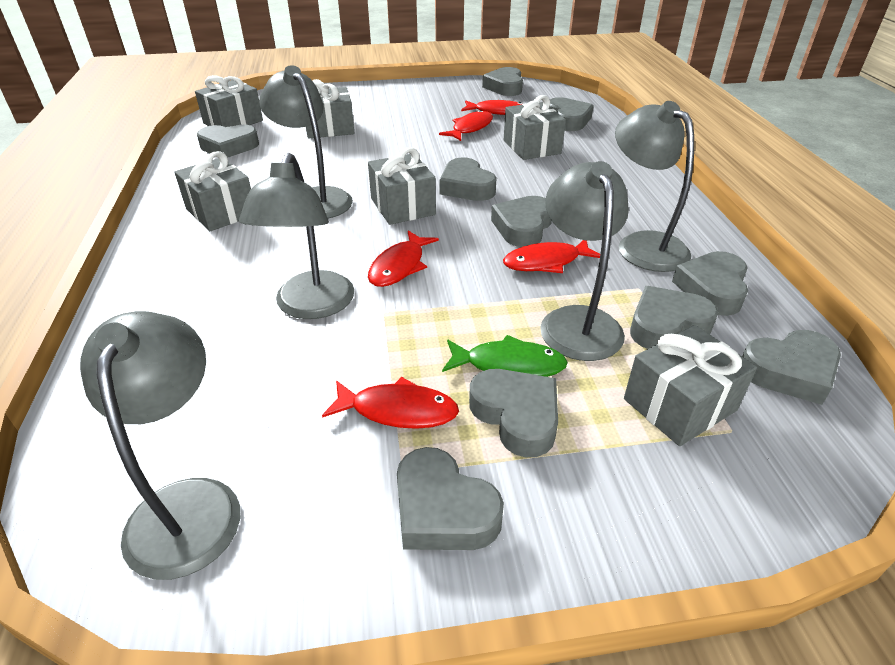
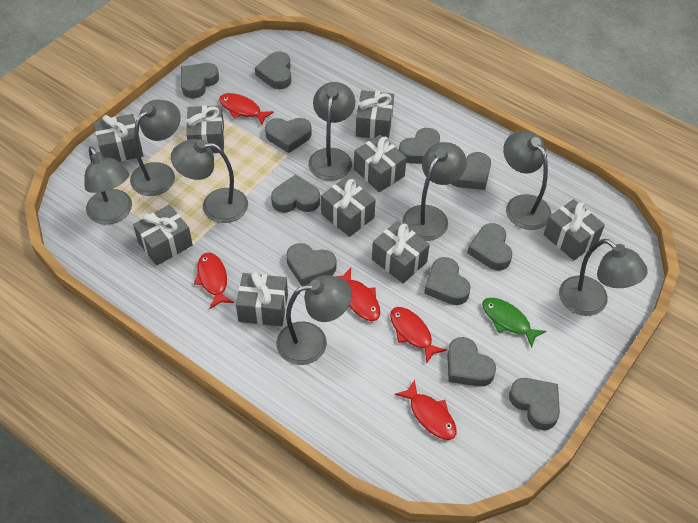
grey gift: 6 -> 9
grey heart: 10 -> 11
grey lamp: 5 -> 8

